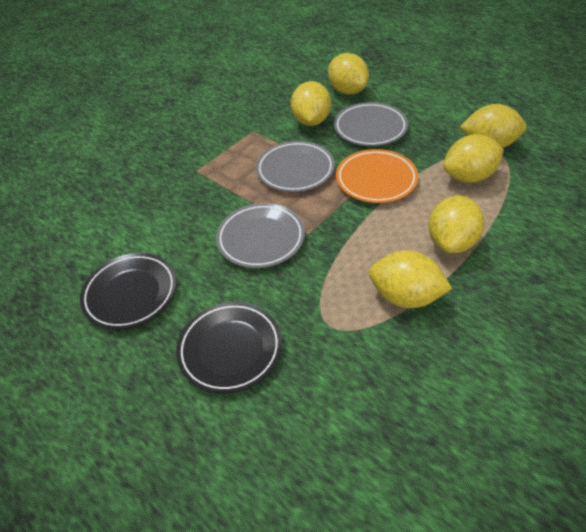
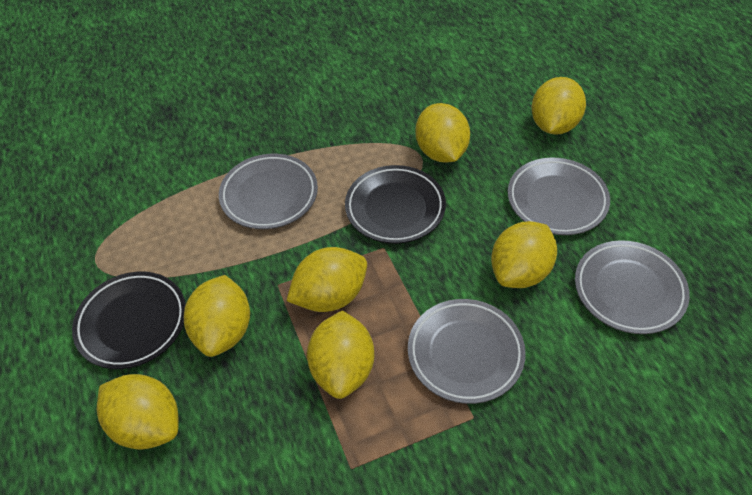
grey plate: 3 -> 4
orange plate: 1 -> 0
yellow lemon: 6 -> 7

